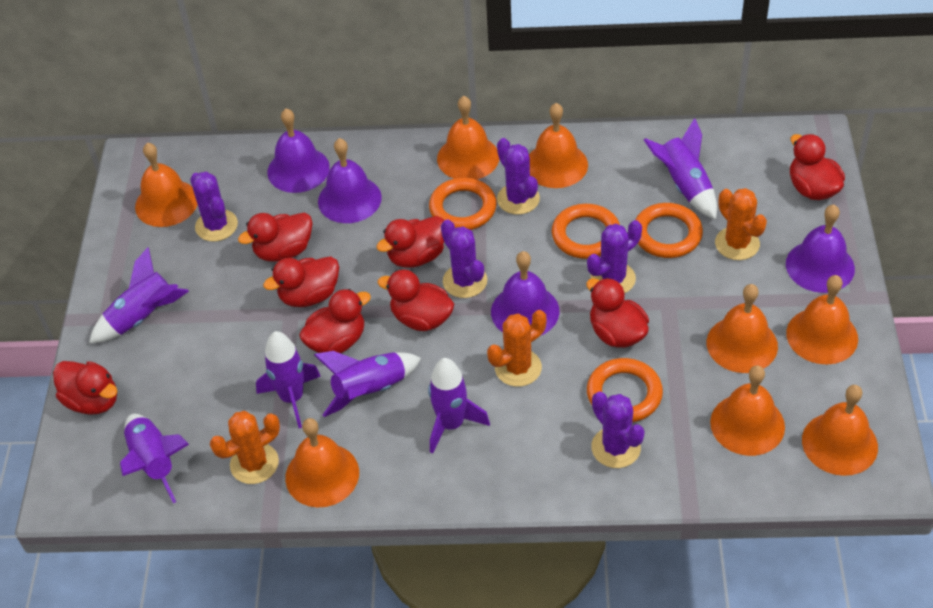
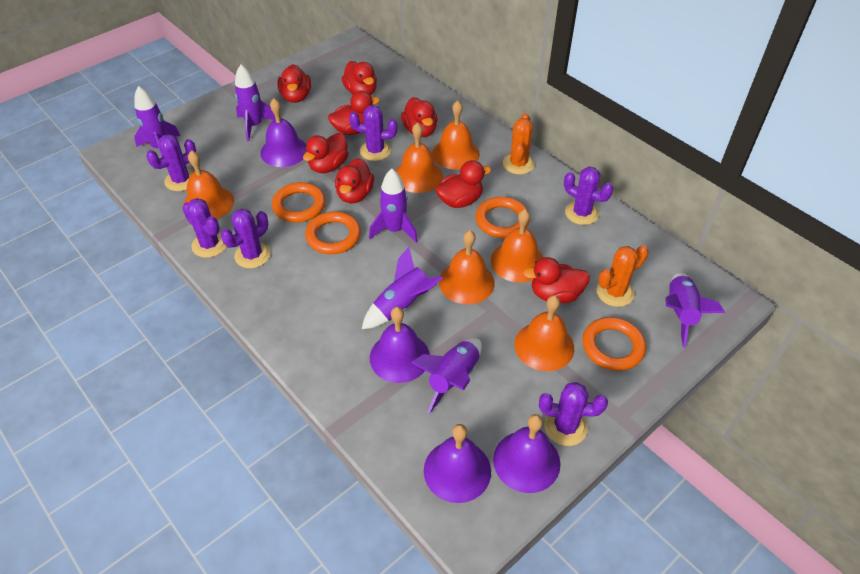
orange bell: 8 -> 6
orange cactus: 3 -> 2
purple cactus: 5 -> 6

